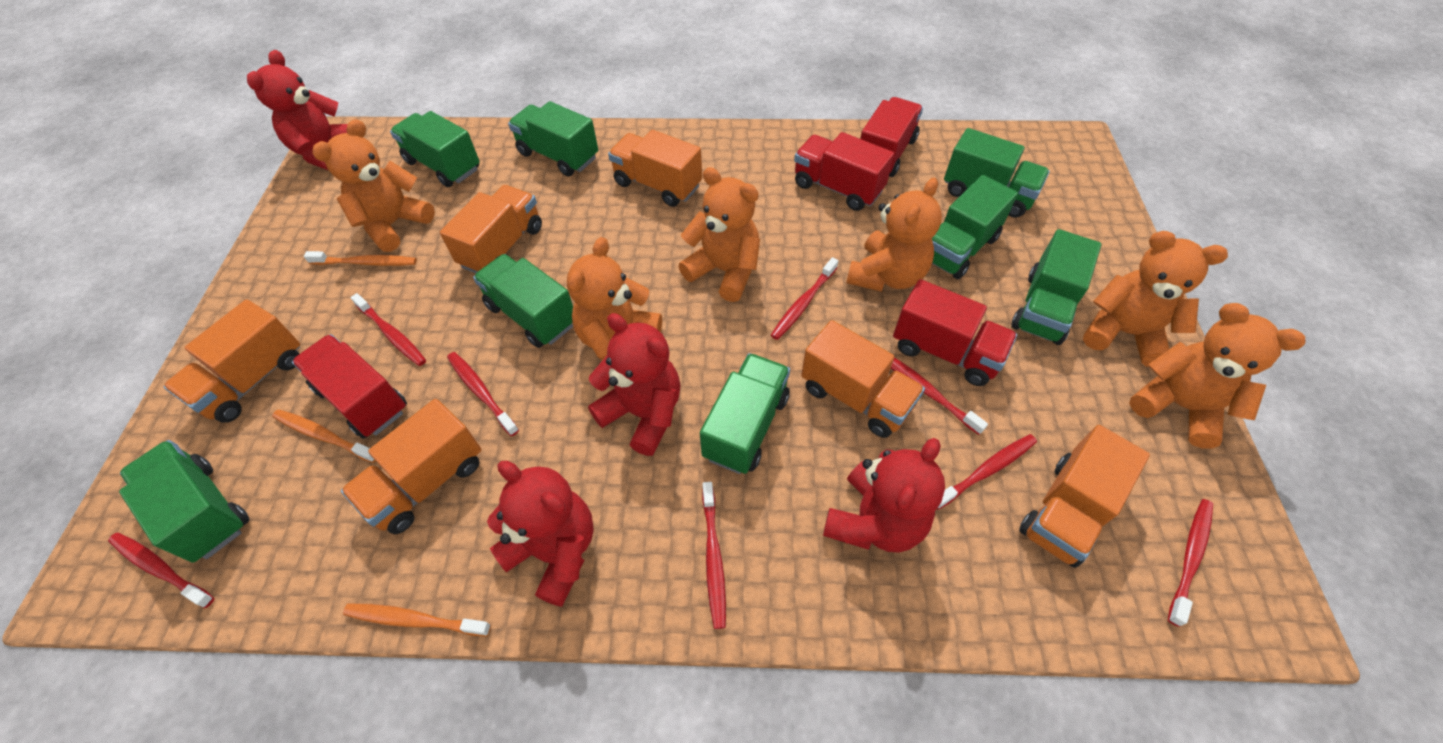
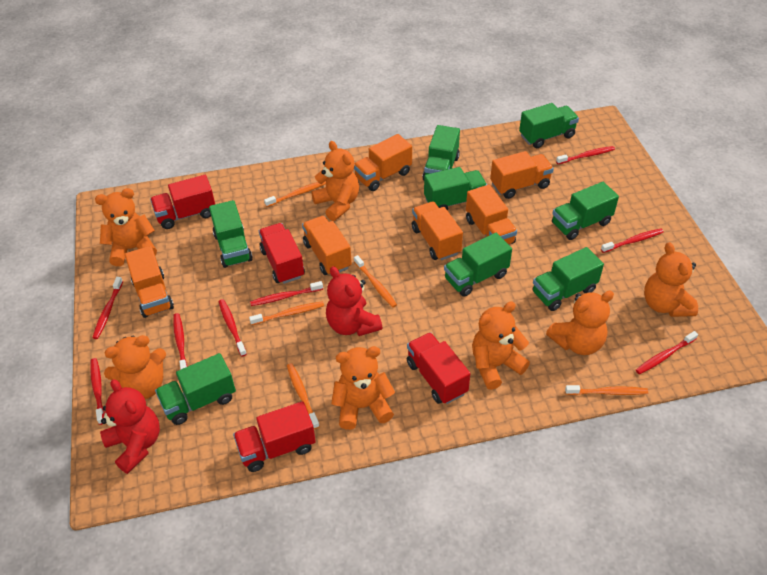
orange teddy bear: 6 -> 7
orange toothbrush: 3 -> 5
red teddy bear: 4 -> 2

